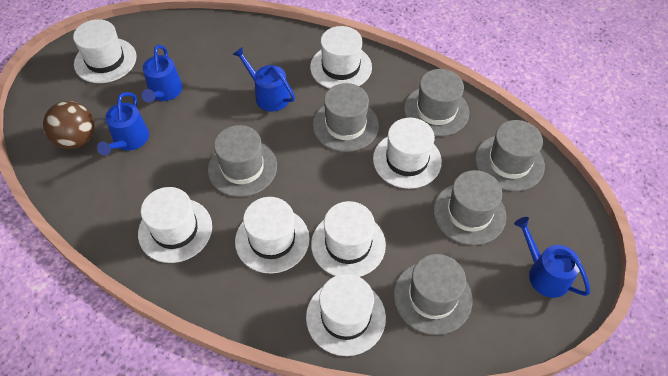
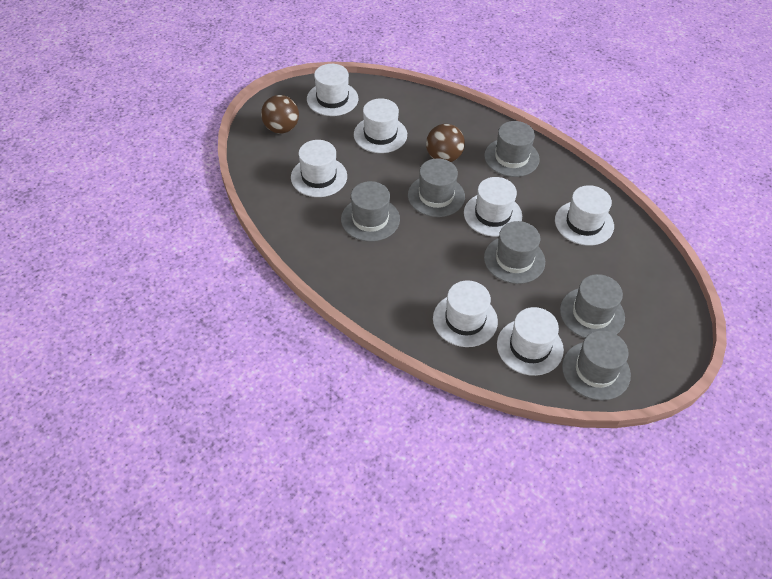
blue watering can: 4 -> 0
brown ball: 1 -> 2

